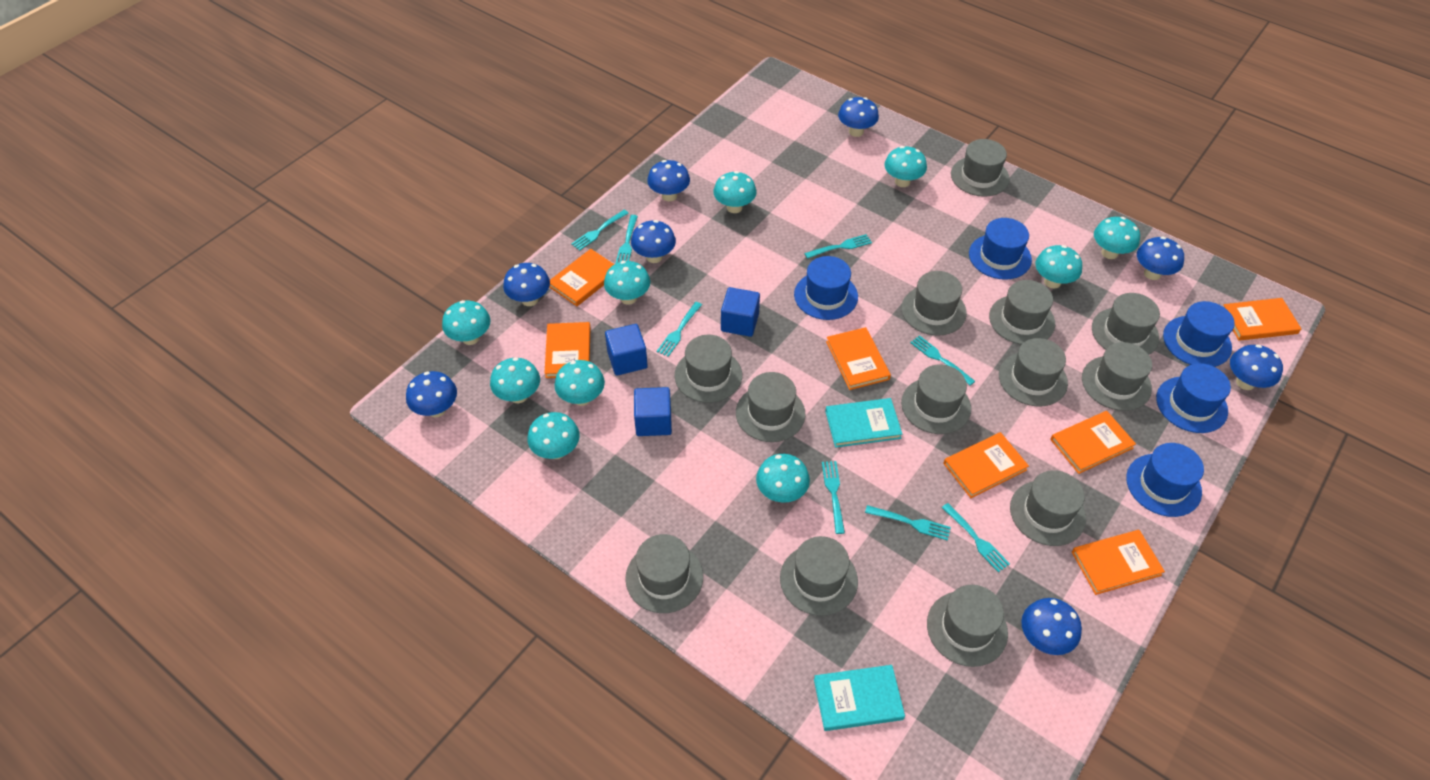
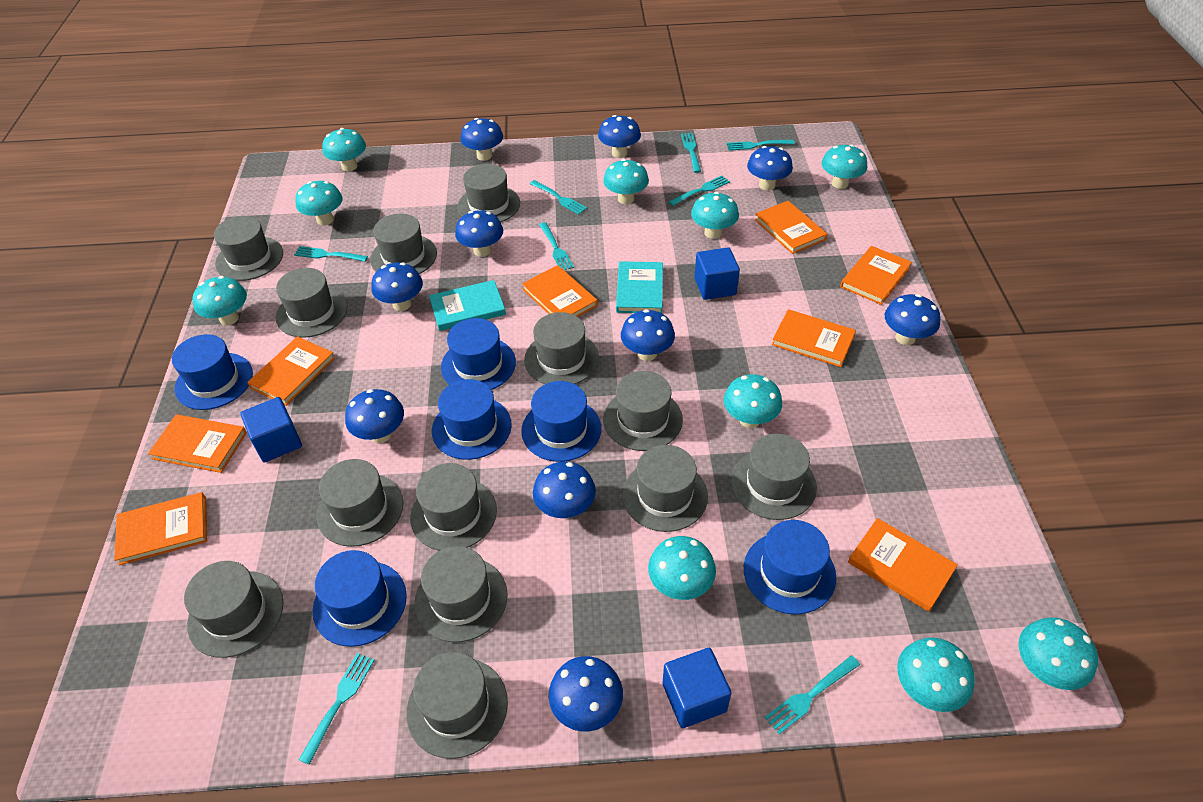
blue hat: 5 -> 6
blue mushroom: 8 -> 10
orange book: 7 -> 8

